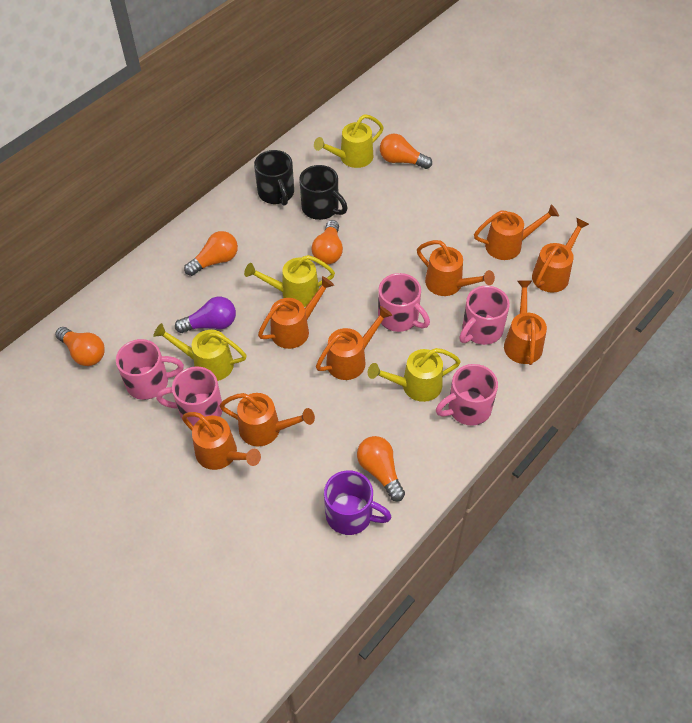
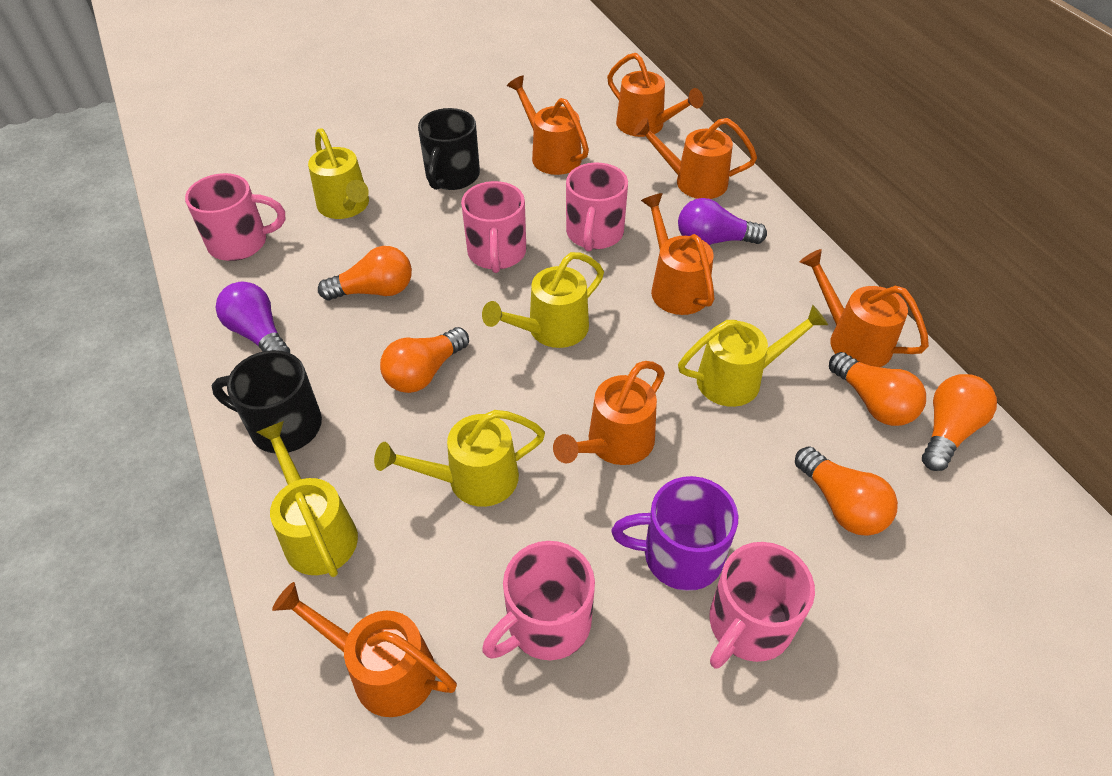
orange watering can: 8 -> 7
purple light bulb: 1 -> 2
yellow watering can: 4 -> 5

